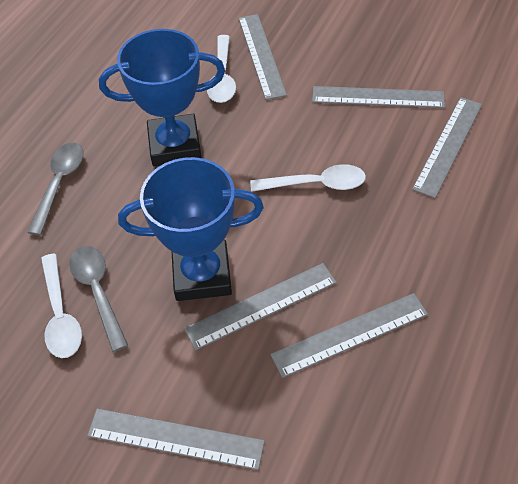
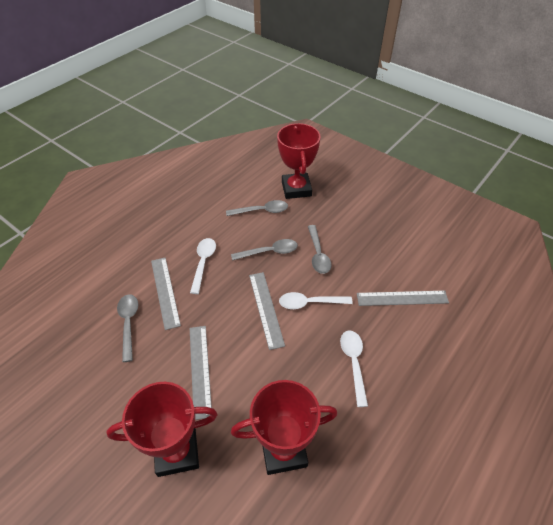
blue trophy: 2 -> 0
grey ruler: 6 -> 4
grey spoon: 2 -> 4
red trophy: 0 -> 3

